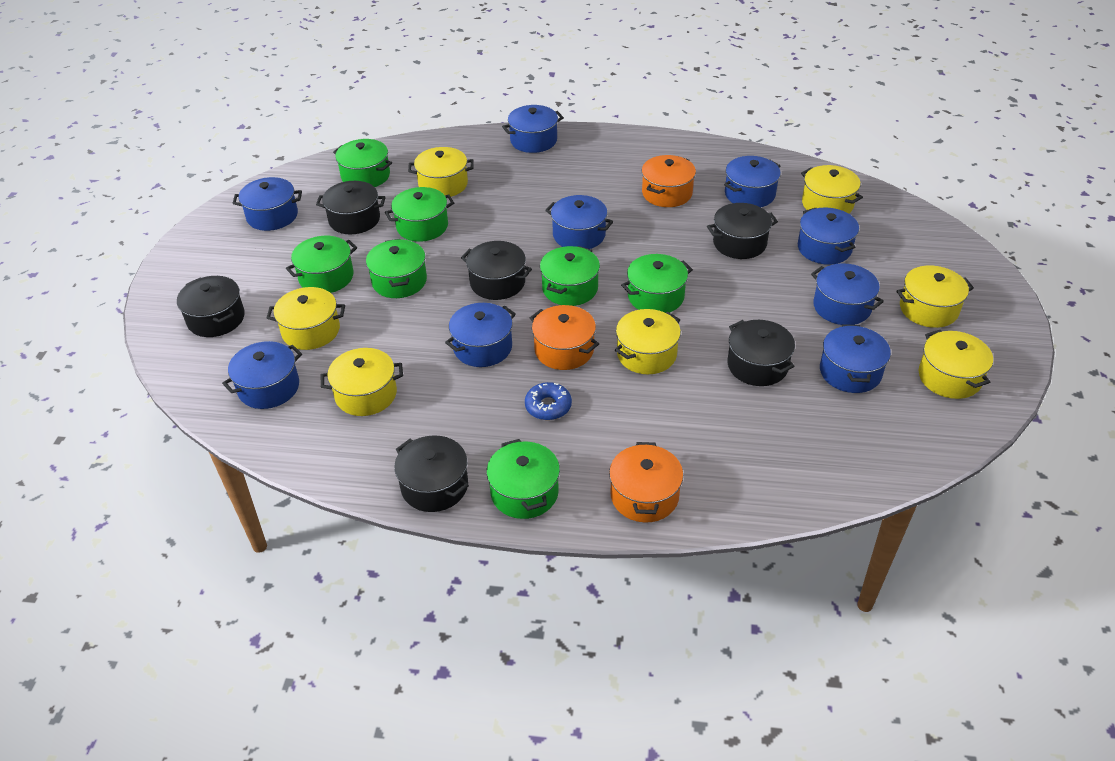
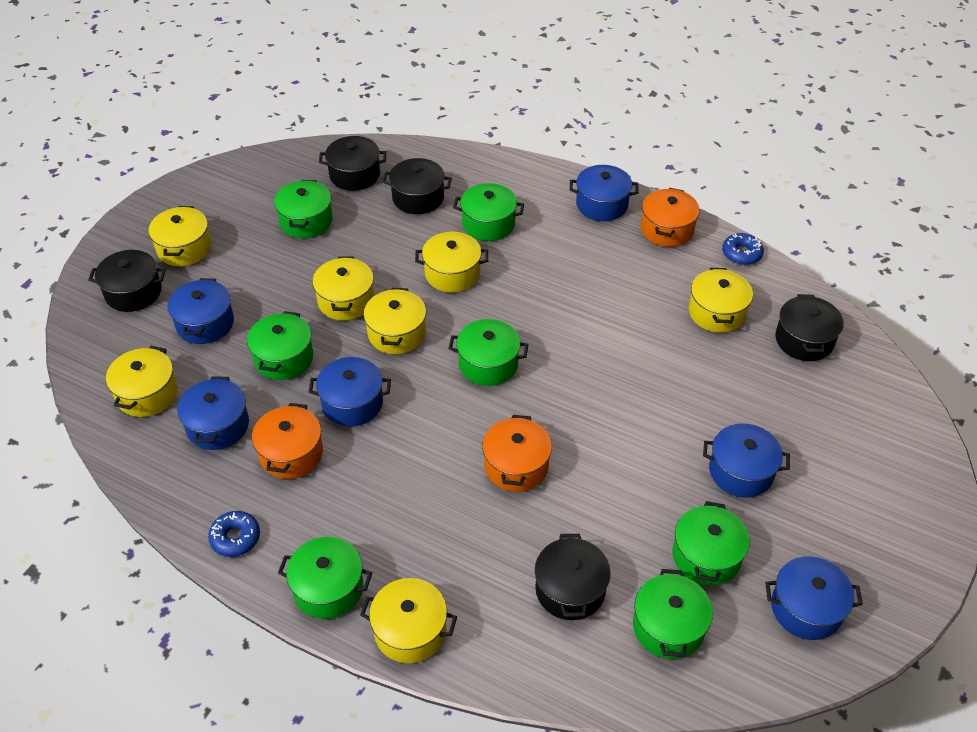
black pot: 6 -> 5
blue donut: 1 -> 2
blue pot: 9 -> 6

